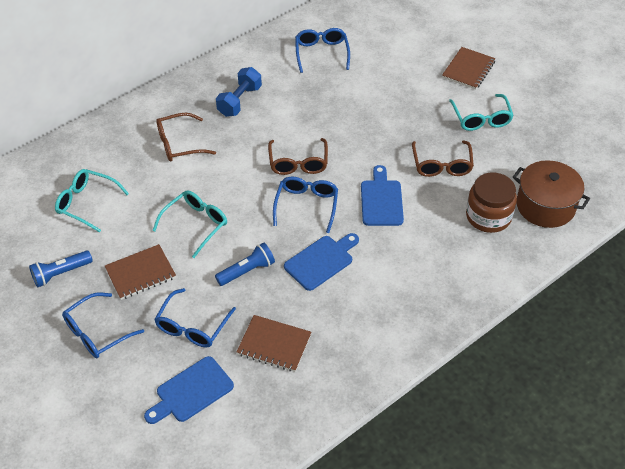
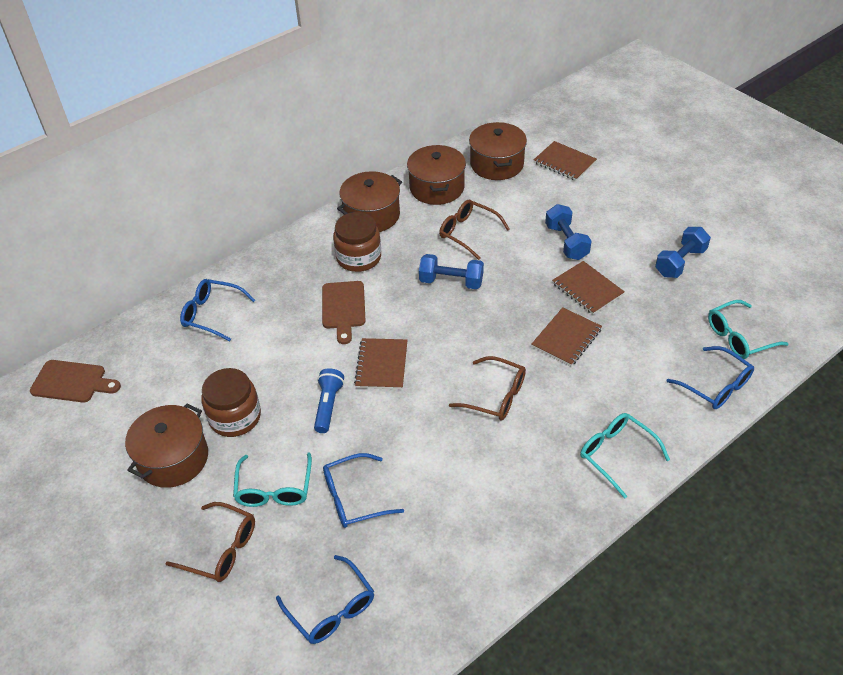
blue cutting board: 3 -> 0
blue dumbbell: 1 -> 3
blue flashlight: 2 -> 1
brown cutting board: 0 -> 2
brown jar: 1 -> 2
brown notebook: 3 -> 4
brown pot: 1 -> 4

